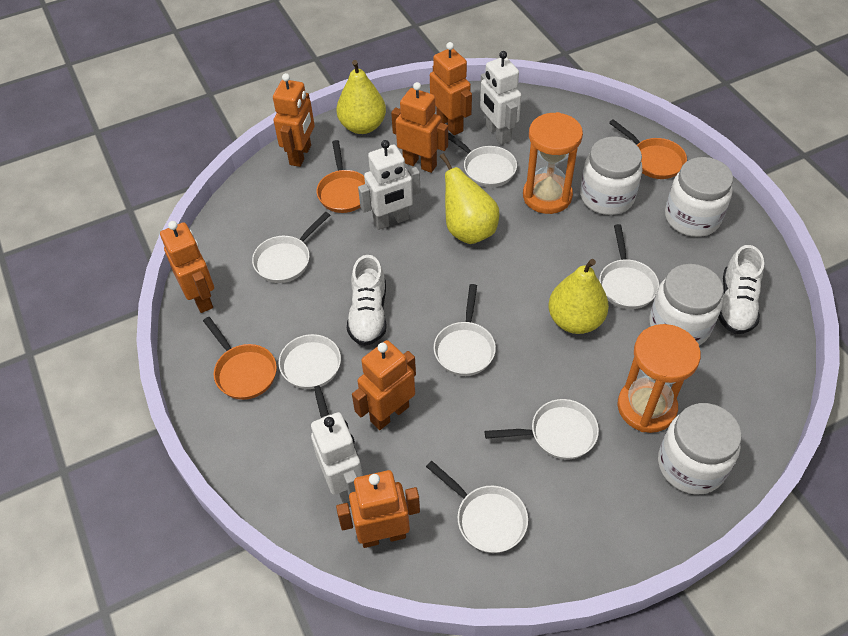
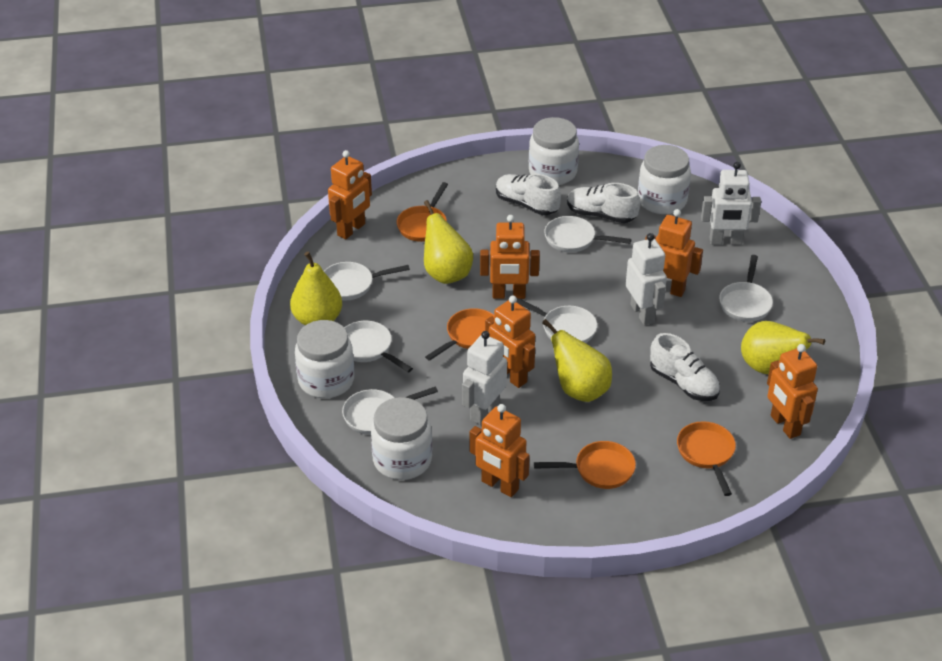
orange hourglass: 2 -> 0
orange pan: 3 -> 4
white pan: 7 -> 6
white shoe: 2 -> 3
yellow pear: 3 -> 4

